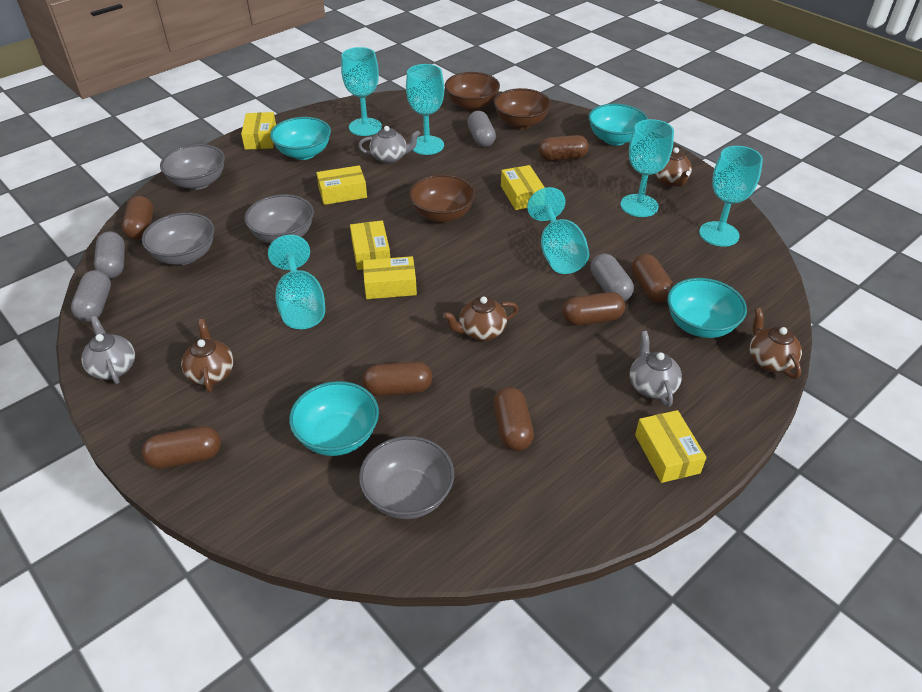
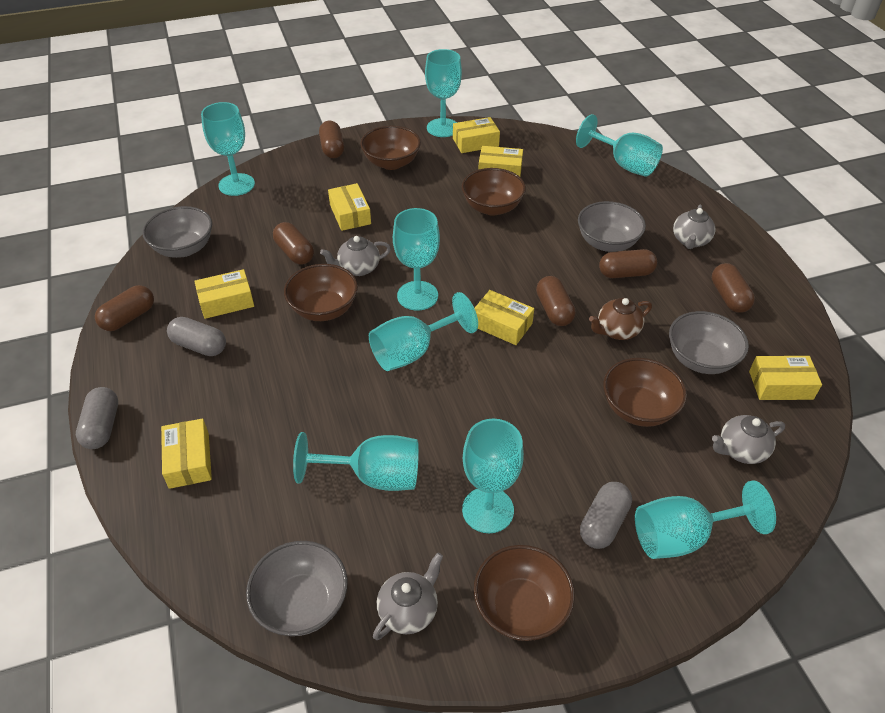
brown bowl: 3 -> 5
brown capsule: 7 -> 6
brown teapot: 4 -> 1
grey capsule: 4 -> 3
grey teapot: 3 -> 4
turquoise bowl: 4 -> 0
turquoise goblet: 6 -> 8
yellow box: 6 -> 7

